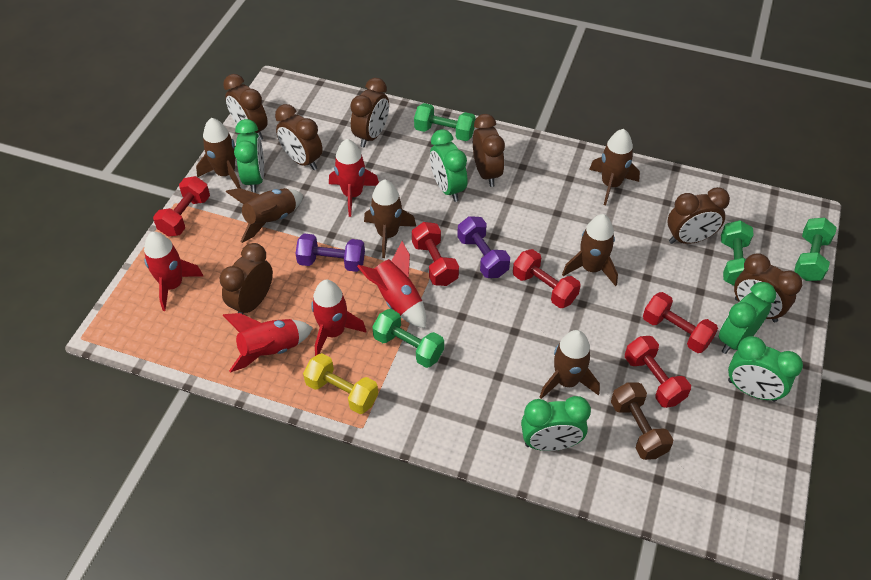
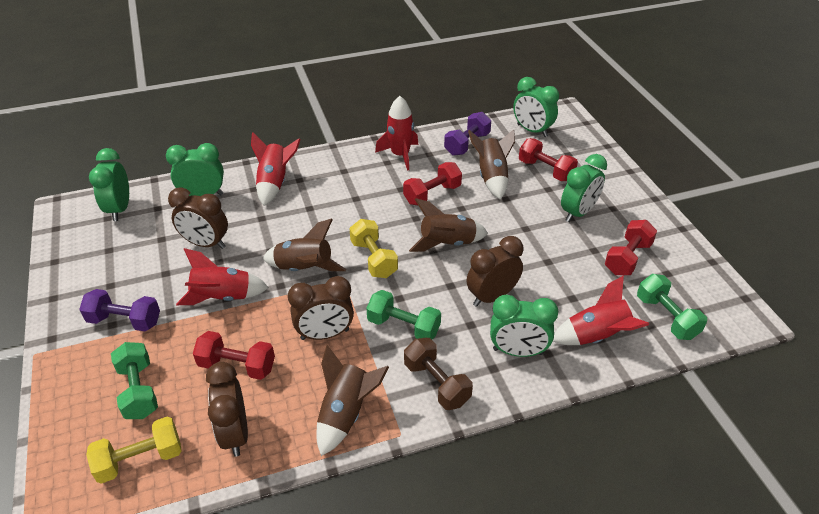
brown clock: 7 -> 4
brown rocket: 6 -> 4
green dumbbell: 4 -> 3
red dumbbell: 5 -> 4
red rocket: 5 -> 4
yellow dumbbell: 1 -> 2

